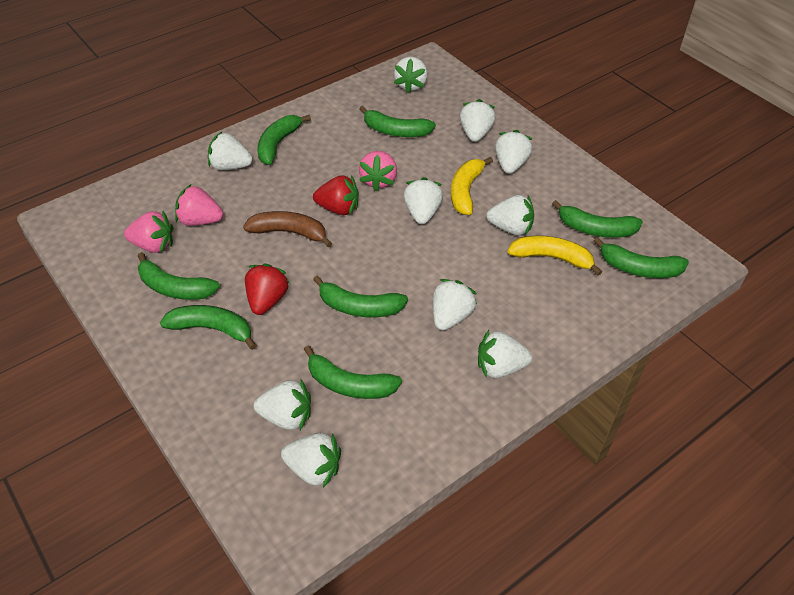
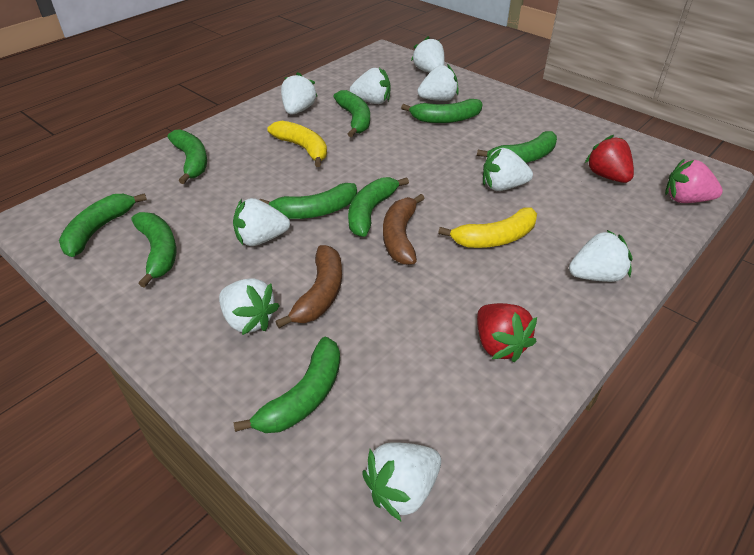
brown banana: 1 -> 2
green banana: 8 -> 9
pink strawberry: 3 -> 1
white strawberry: 10 -> 9

